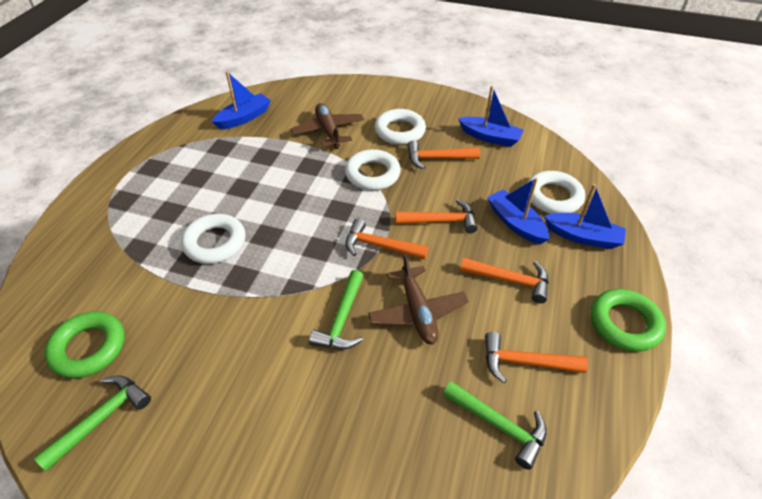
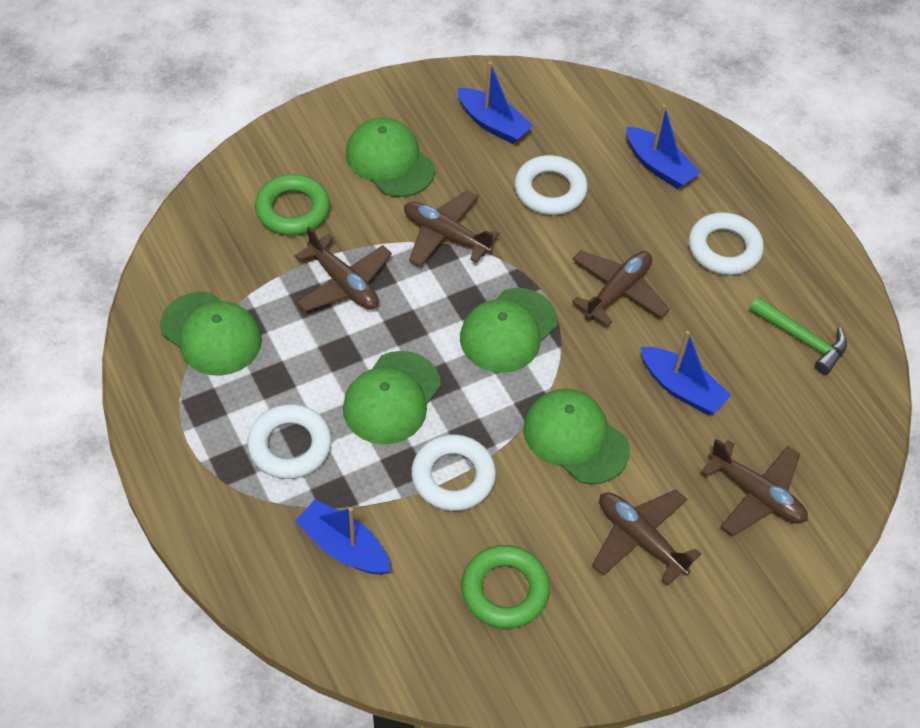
brown plane: 2 -> 5
green cap: 0 -> 5
green hammer: 3 -> 1
orange hammer: 5 -> 0

